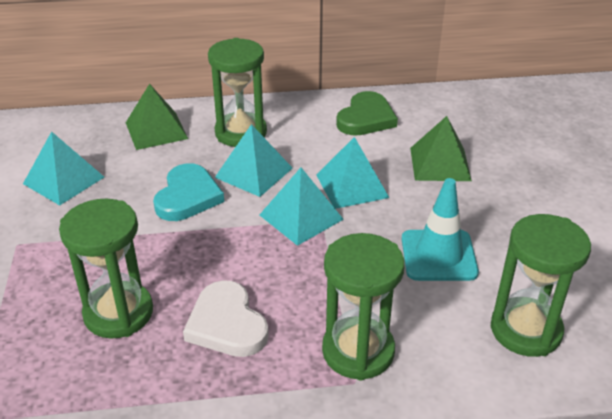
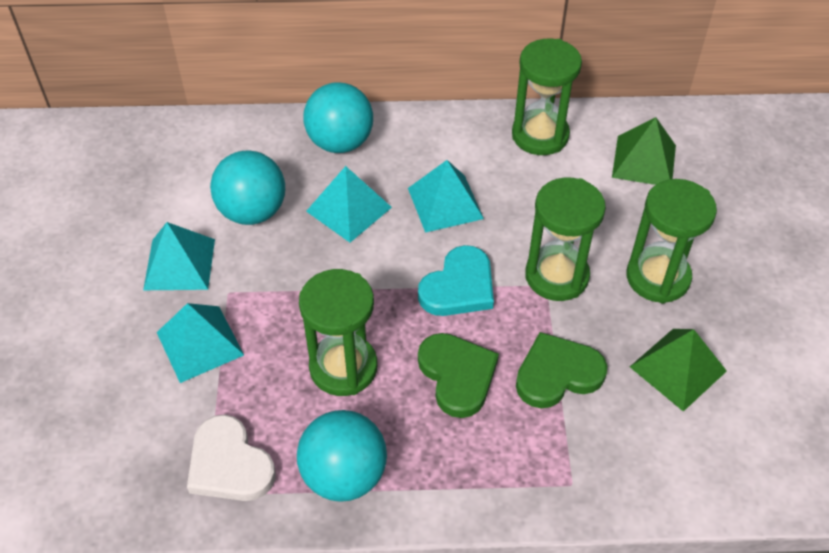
green heart: 1 -> 2
turquoise ball: 0 -> 3
turquoise traffic cone: 1 -> 0

